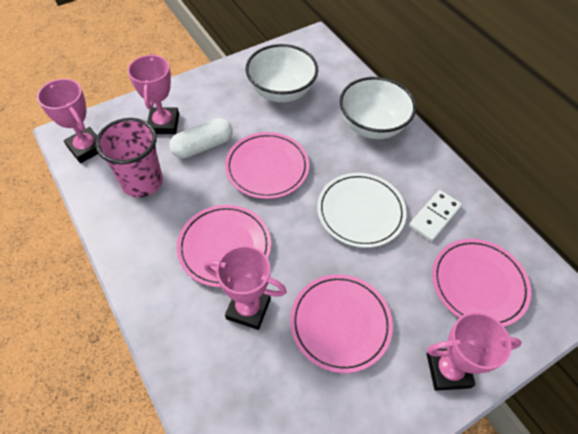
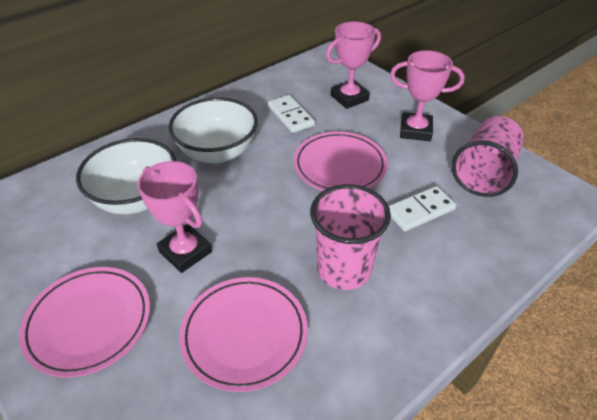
pink cup: 1 -> 2
pink plate: 4 -> 3
pink trophy: 4 -> 3
white capsule: 1 -> 0
white domino: 1 -> 2
white plate: 1 -> 0

